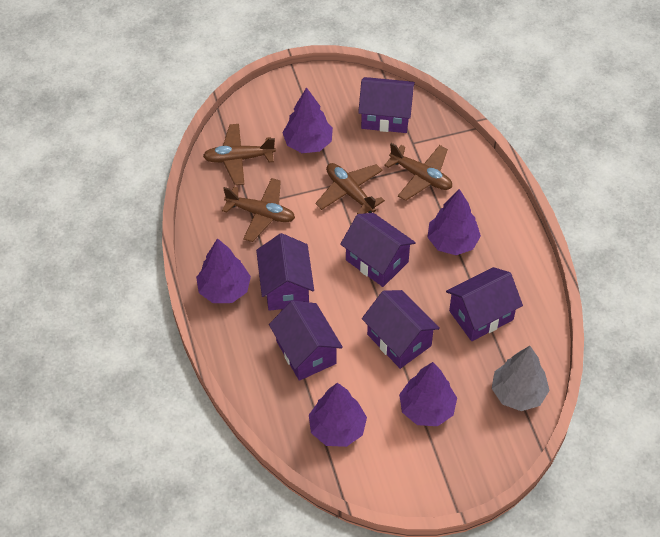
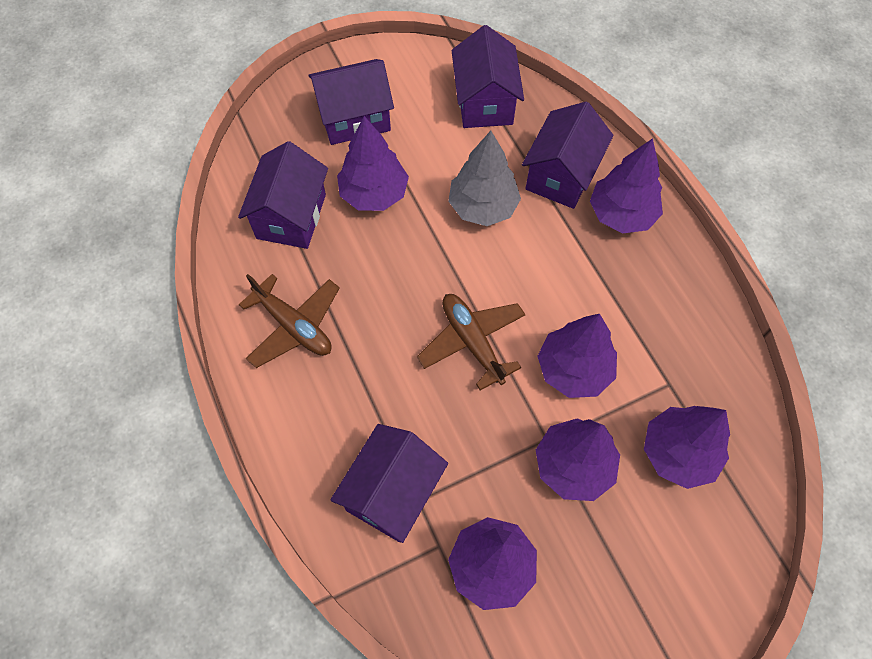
brown plane: 4 -> 2
purple house: 6 -> 5
purple tree: 5 -> 6

